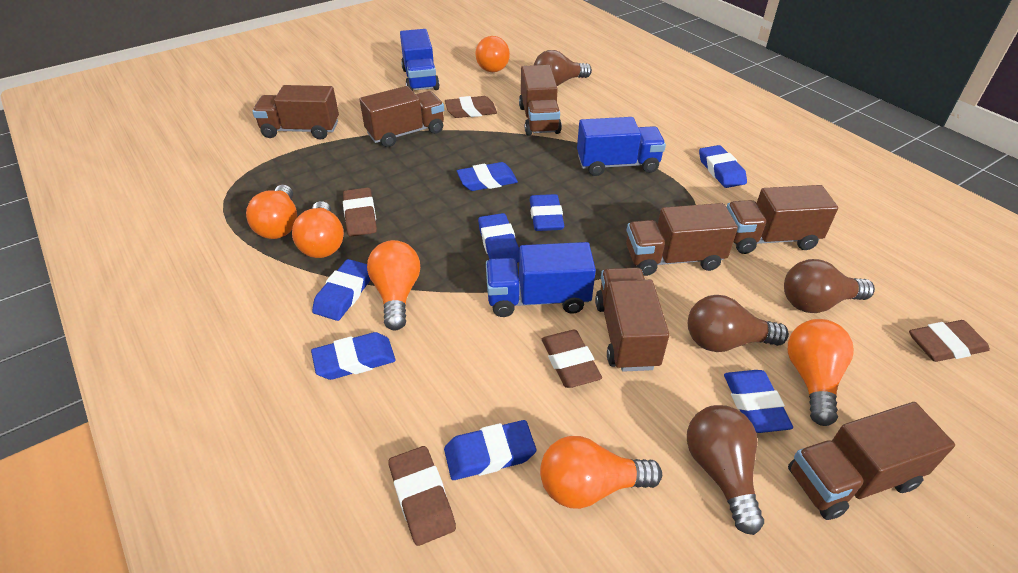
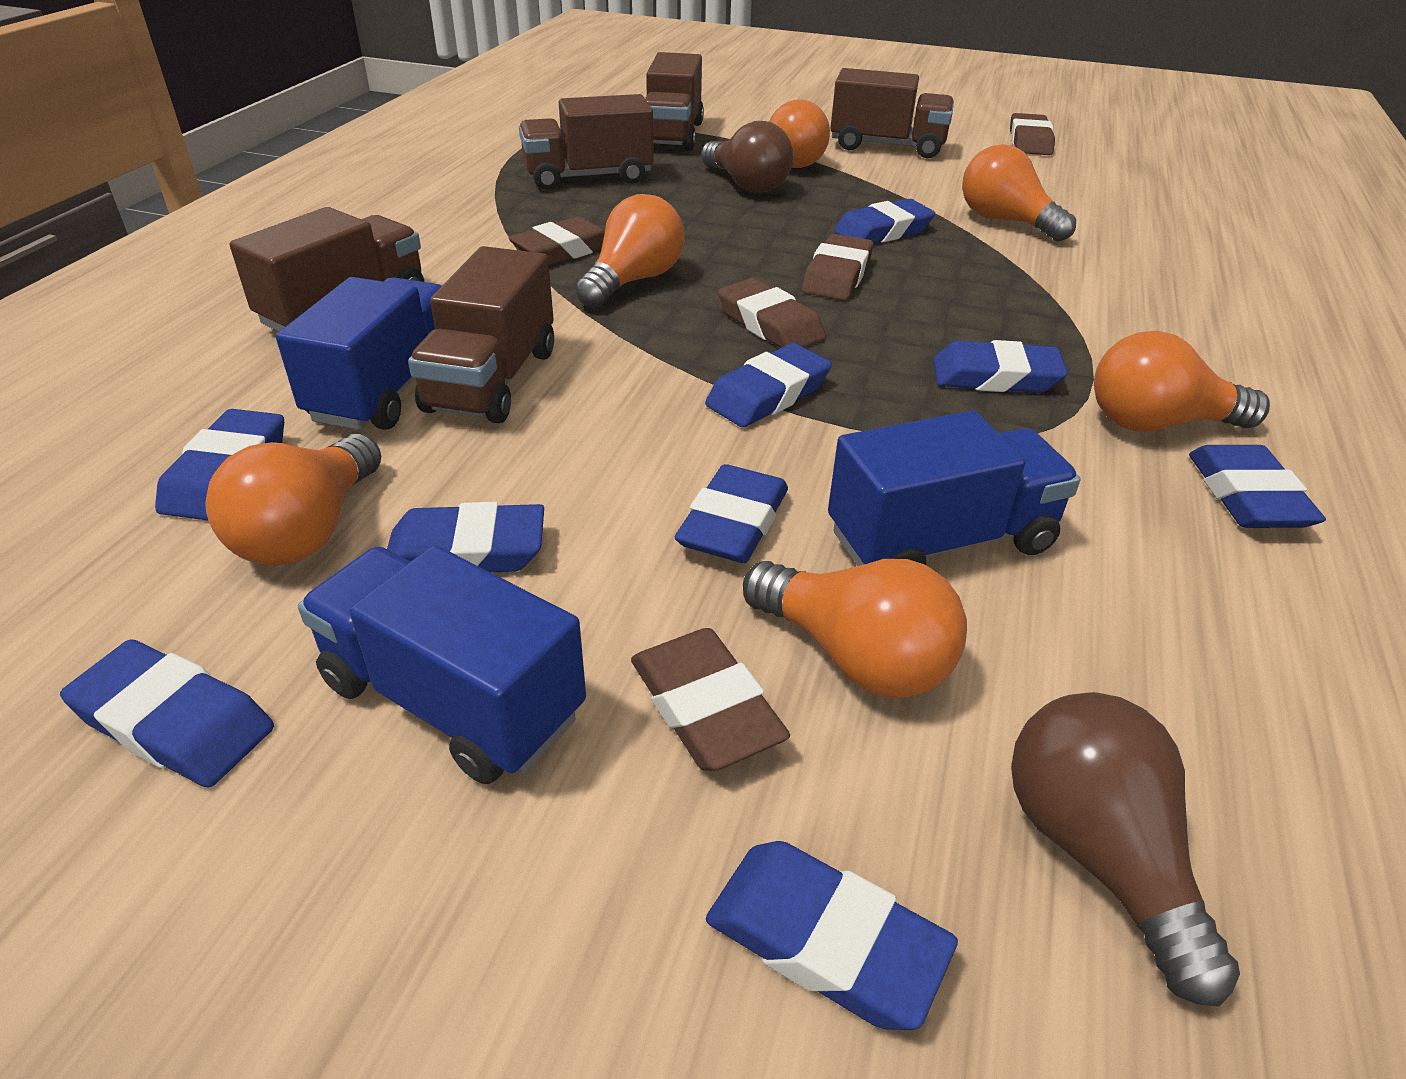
blue eraser: 8 -> 9
brown light bulb: 4 -> 2
brown truck: 7 -> 5

